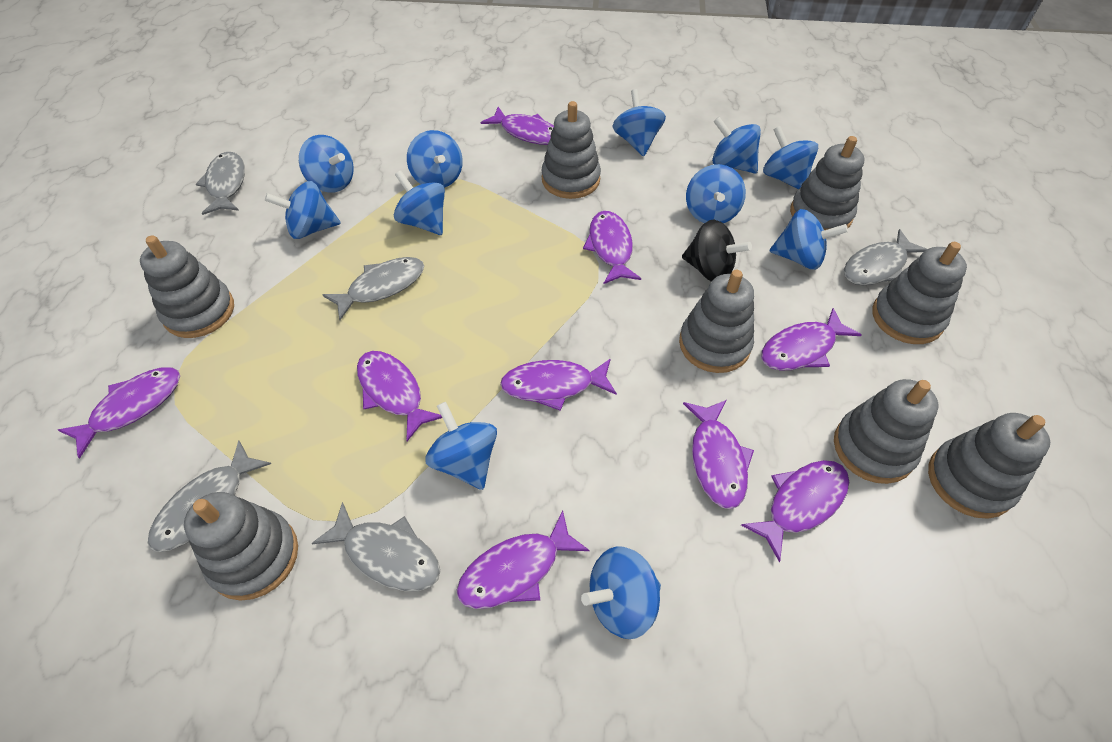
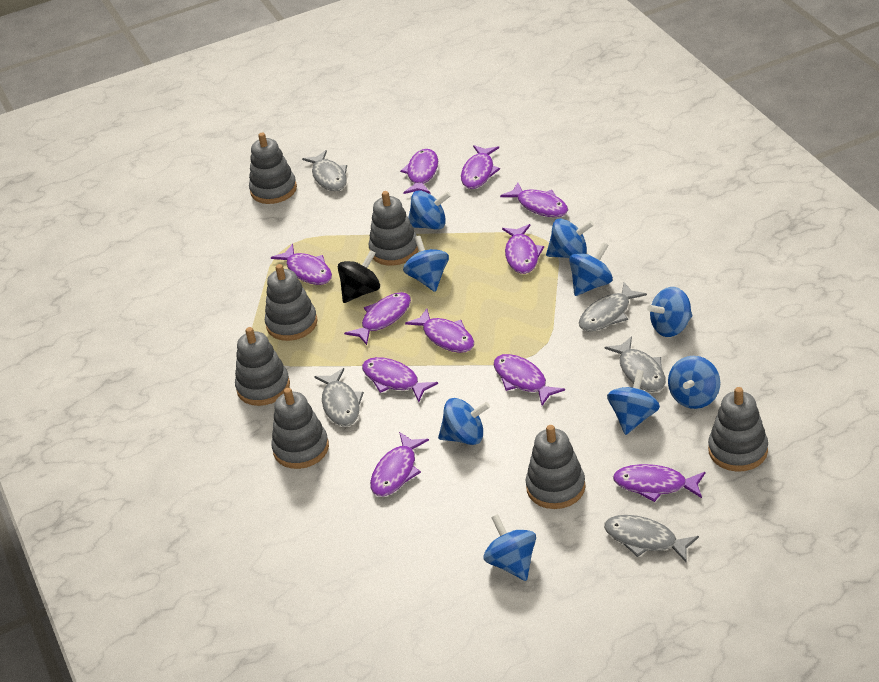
blue spinning top: 11 -> 9
grey stacking toy: 8 -> 7
purple fish: 9 -> 11

